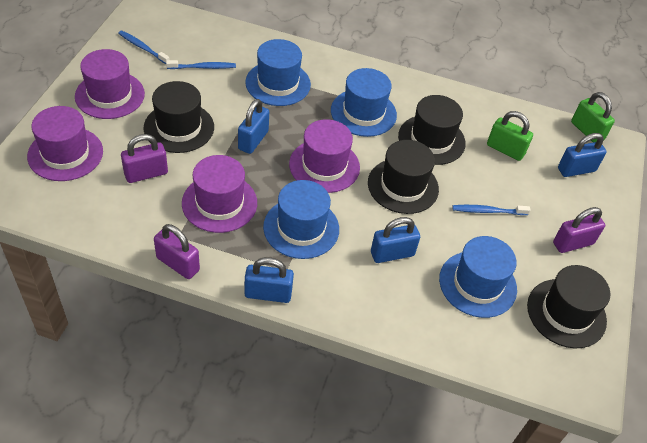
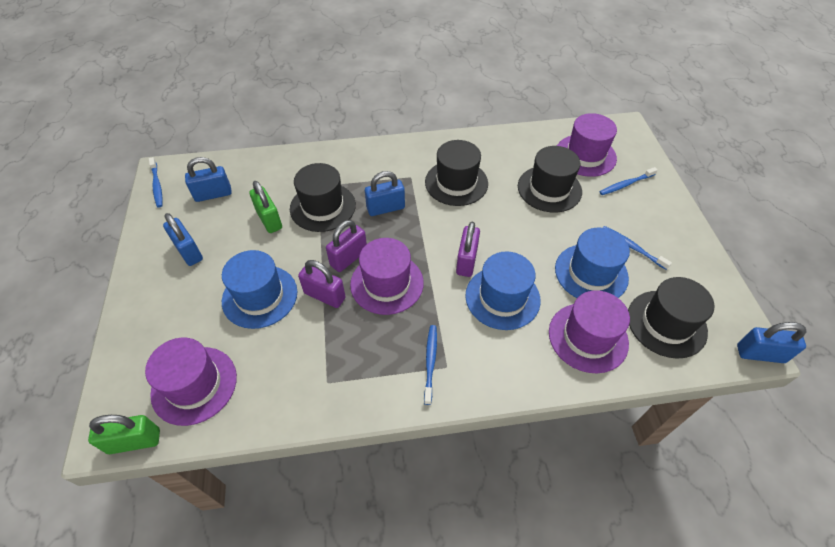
blue hat: 4 -> 3
blue toothbrush: 3 -> 4

